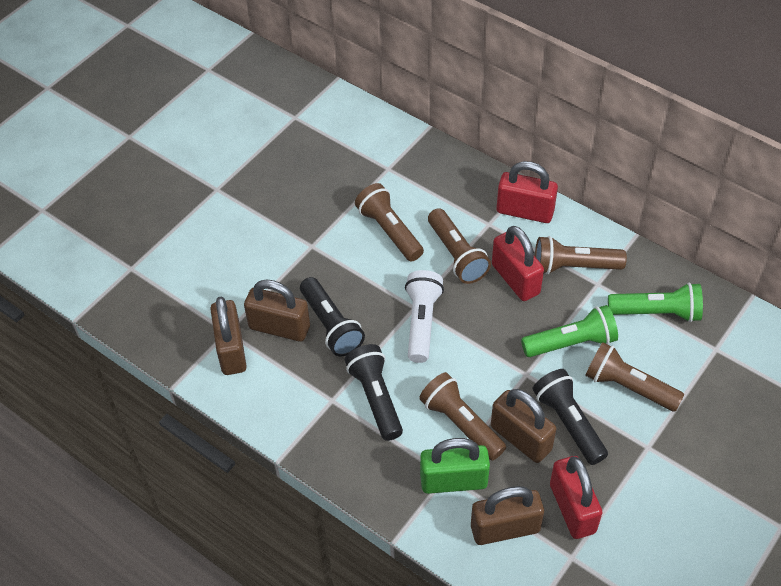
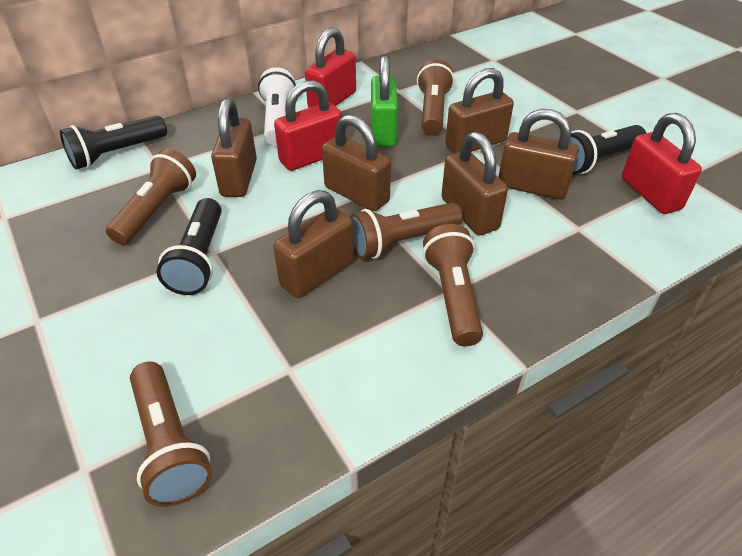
brown padlock: 4 -> 6
green flashlight: 2 -> 0

